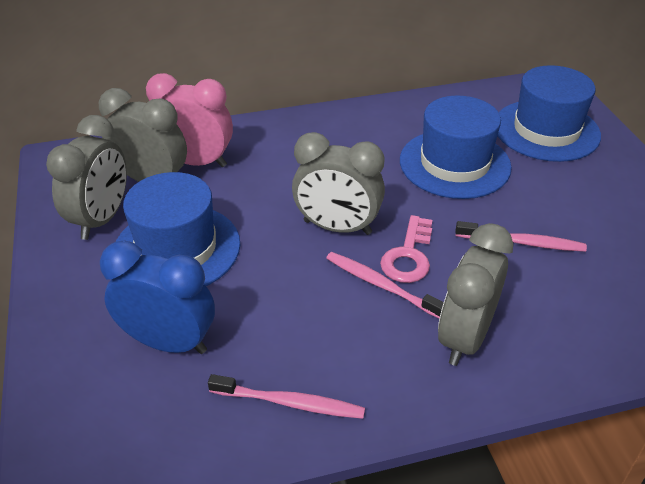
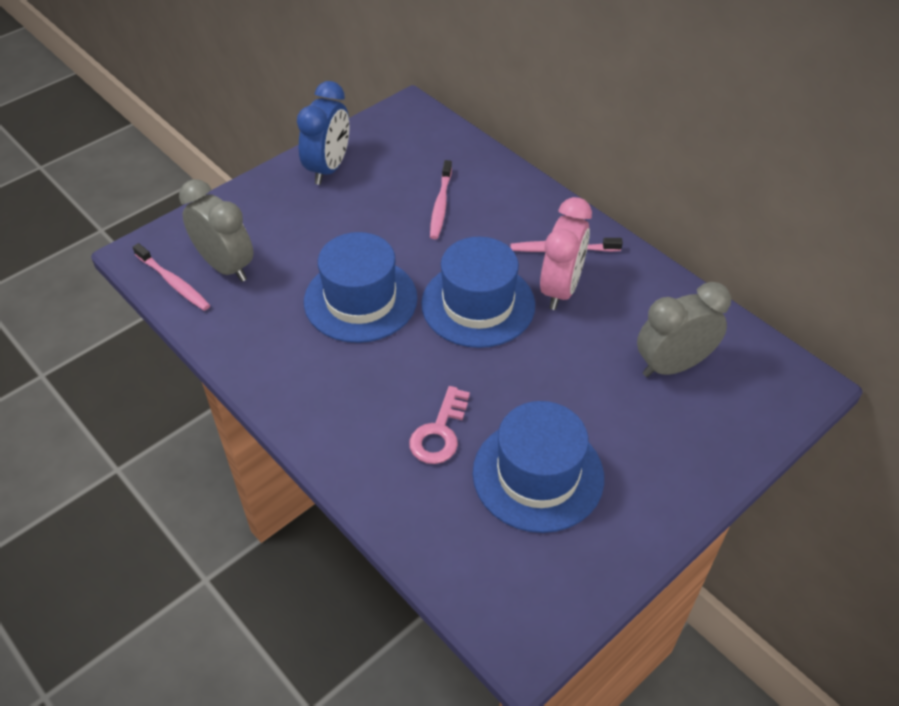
grey clock: 4 -> 2

